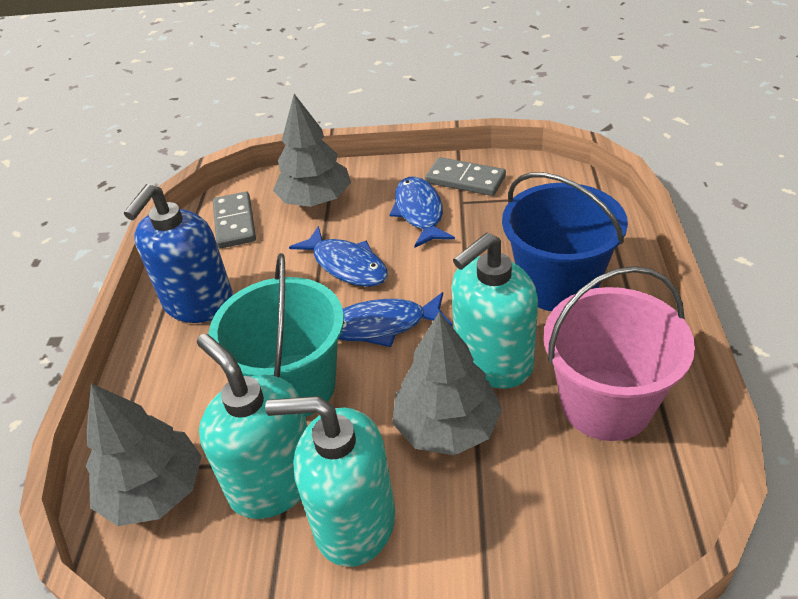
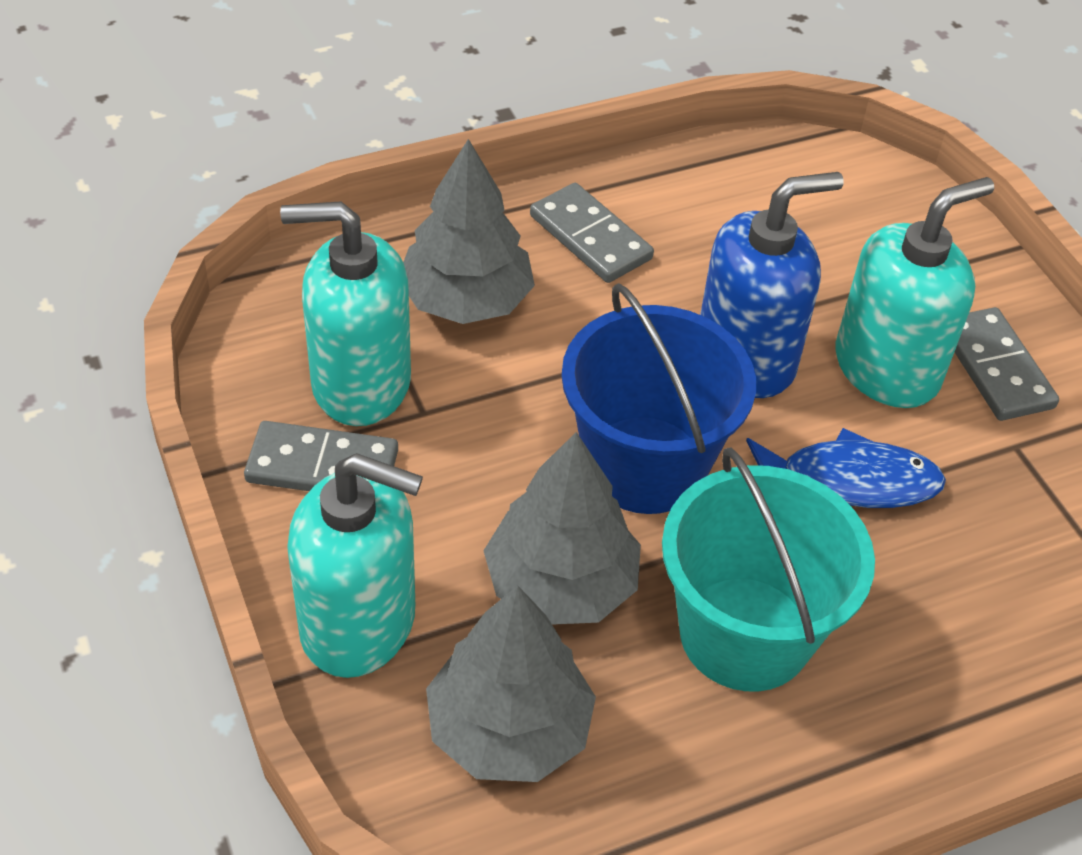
blue fish: 3 -> 1
grey domino: 2 -> 3
pink bucket: 1 -> 0

